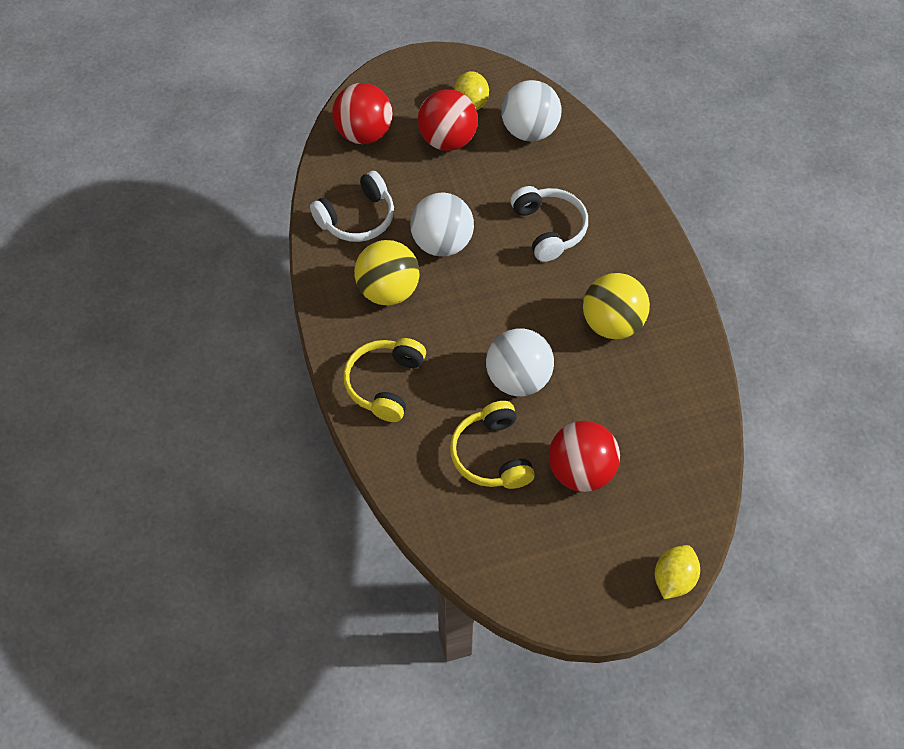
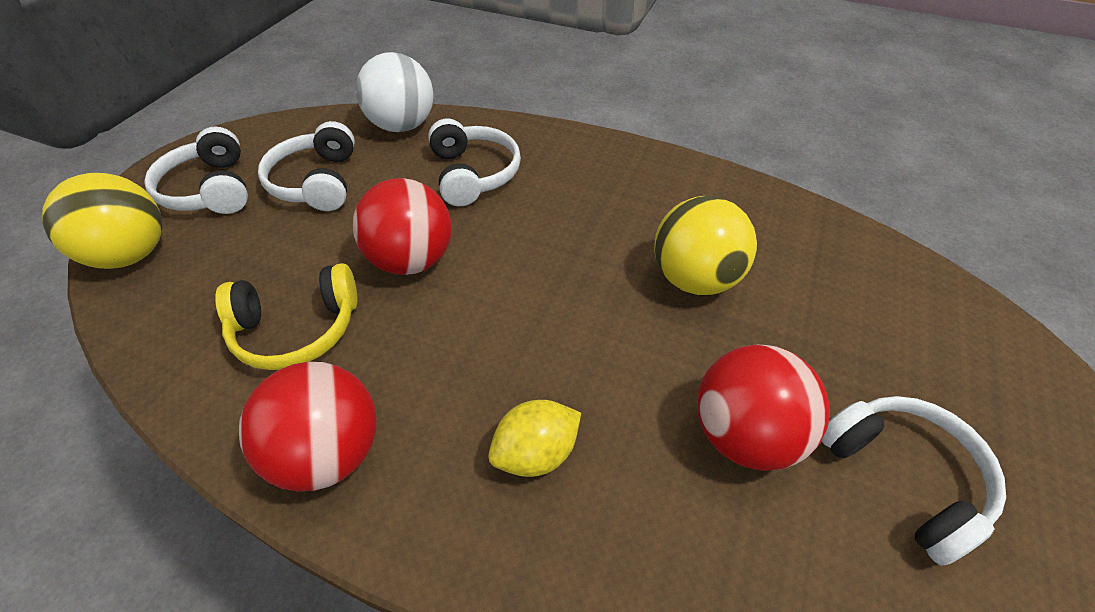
white ball: 3 -> 1
white headphones: 2 -> 4
yellow headphones: 2 -> 1
yellow lemon: 2 -> 1

